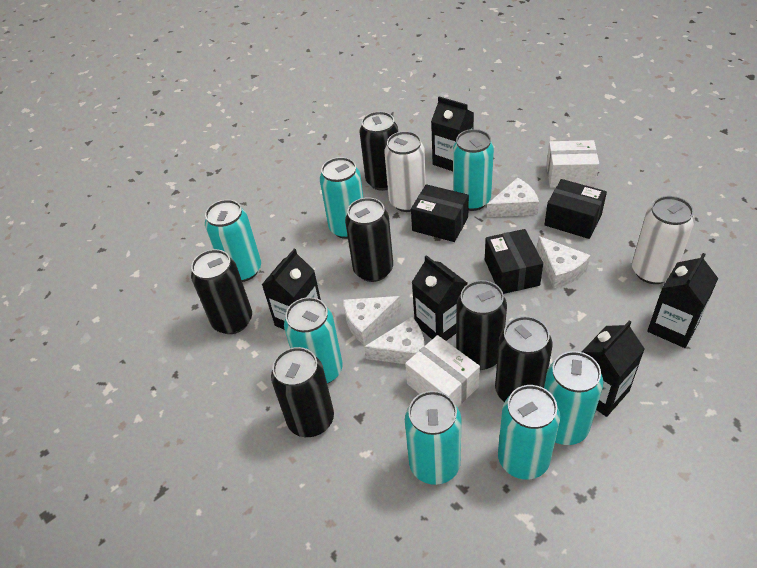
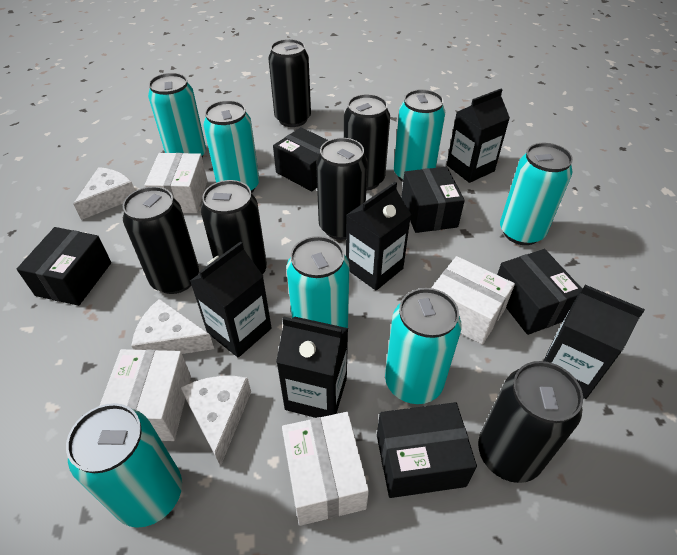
black box: 3 -> 5
white box: 2 -> 4
white can: 2 -> 0
white cheese: 4 -> 3

